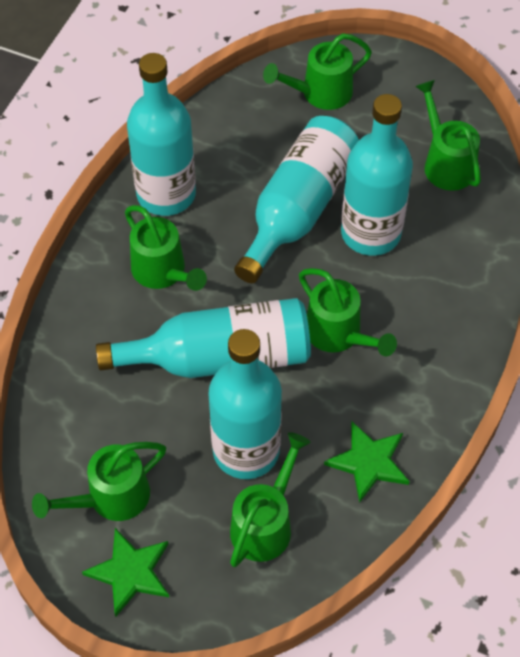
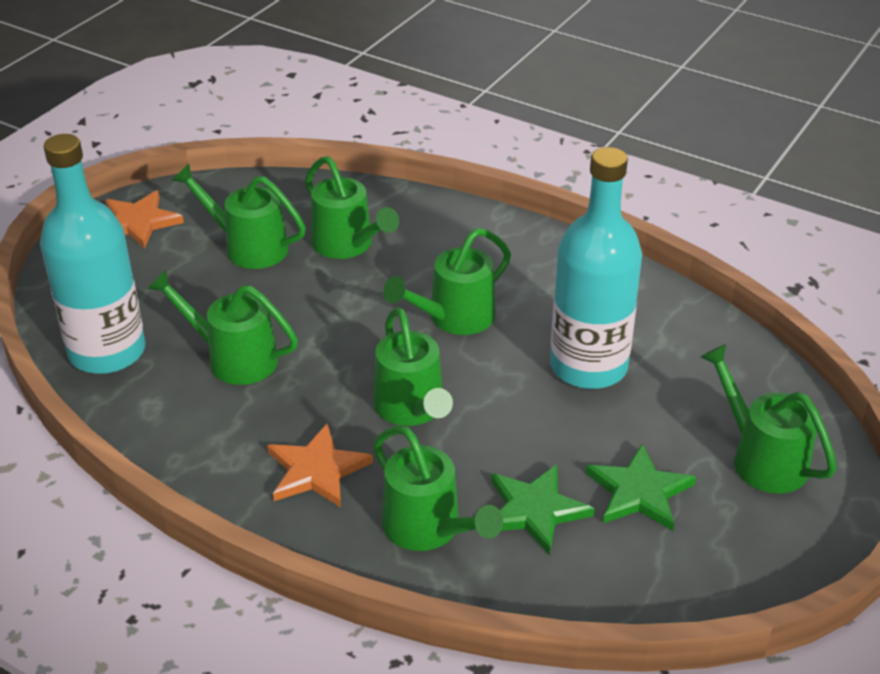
green watering can: 6 -> 7
orange star: 0 -> 2
turquoise bottle: 5 -> 2

